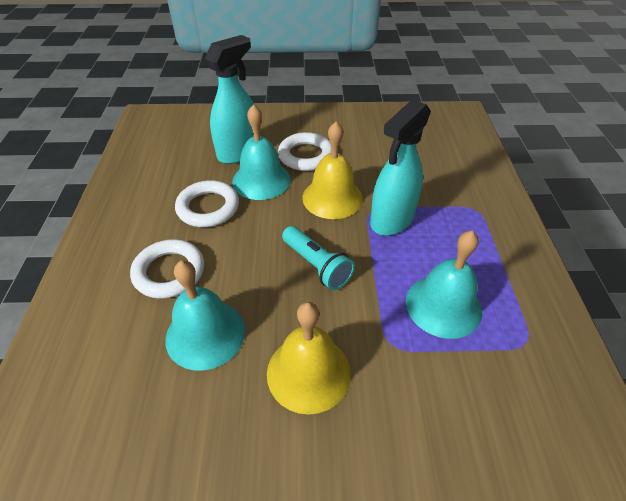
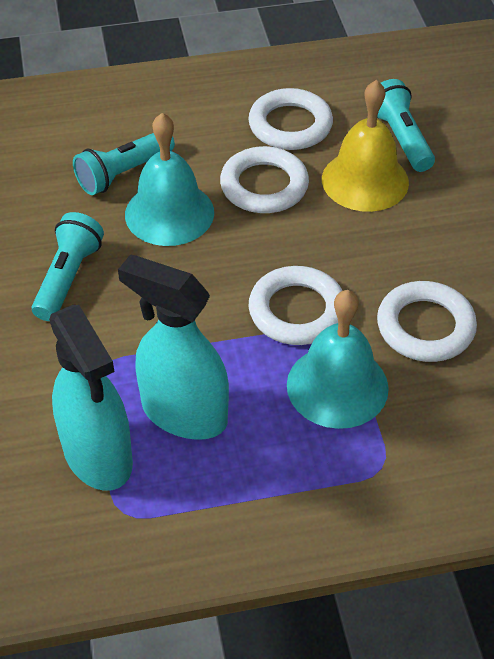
turquoise bell: 3 -> 2
turquoise flashlight: 1 -> 3
white ring: 3 -> 4
yellow bell: 2 -> 1

